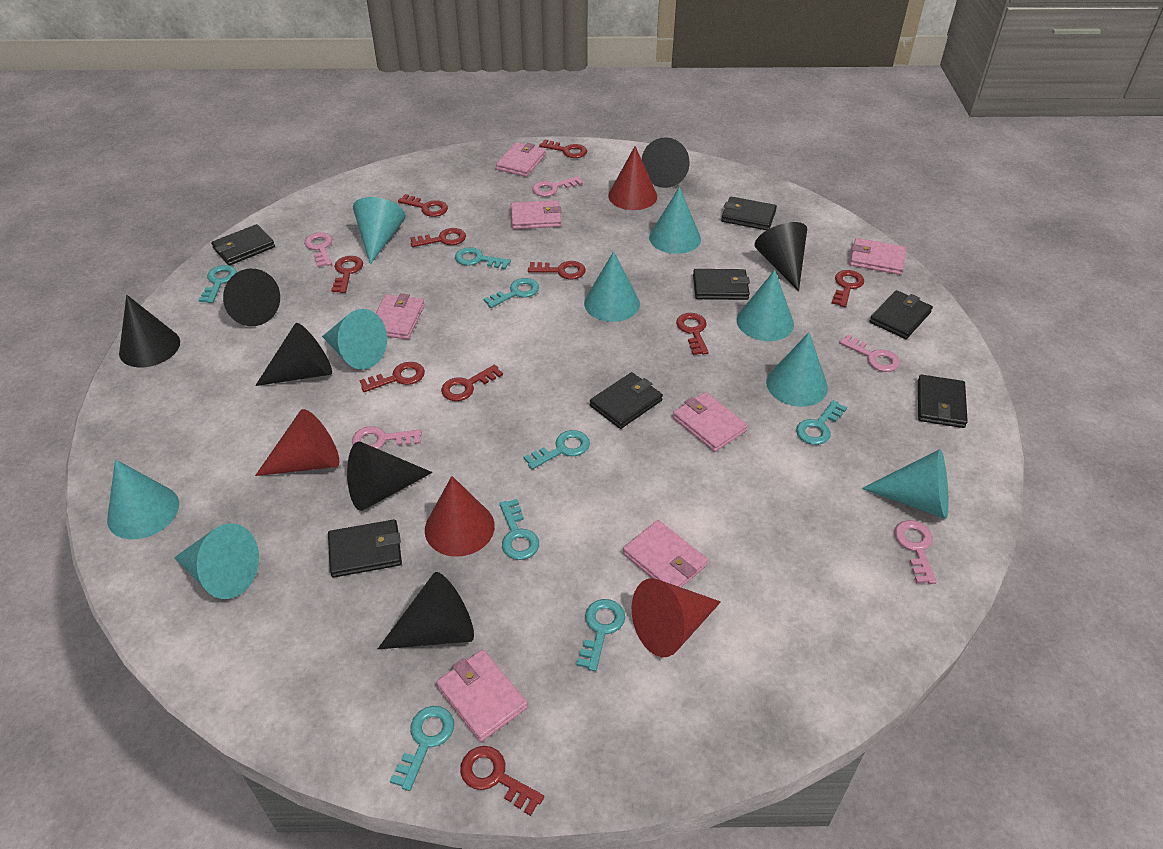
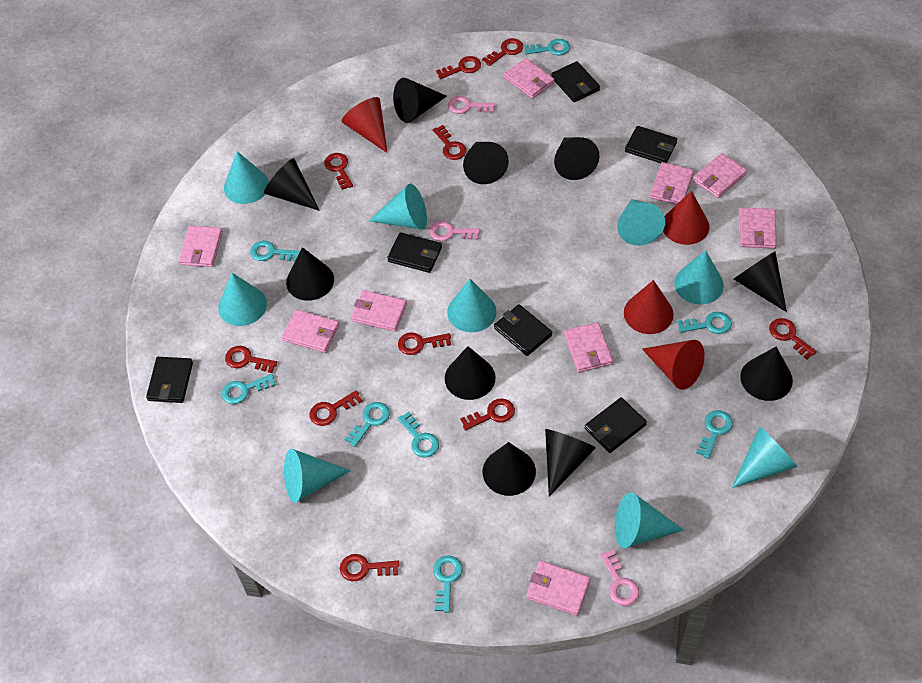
black cone: 7 -> 10
black wallet: 7 -> 6
pink key: 5 -> 3
pink wallet: 7 -> 9

